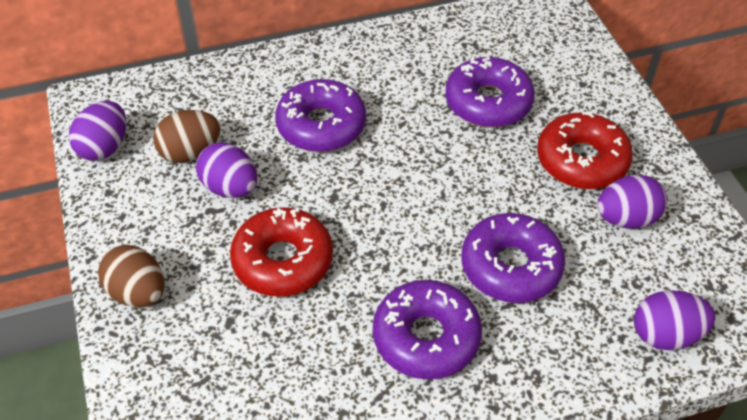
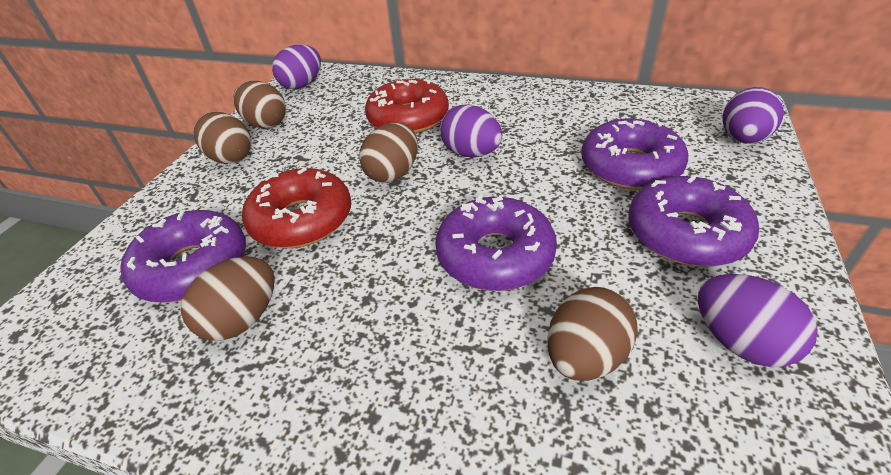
brown egg: 2 -> 5

